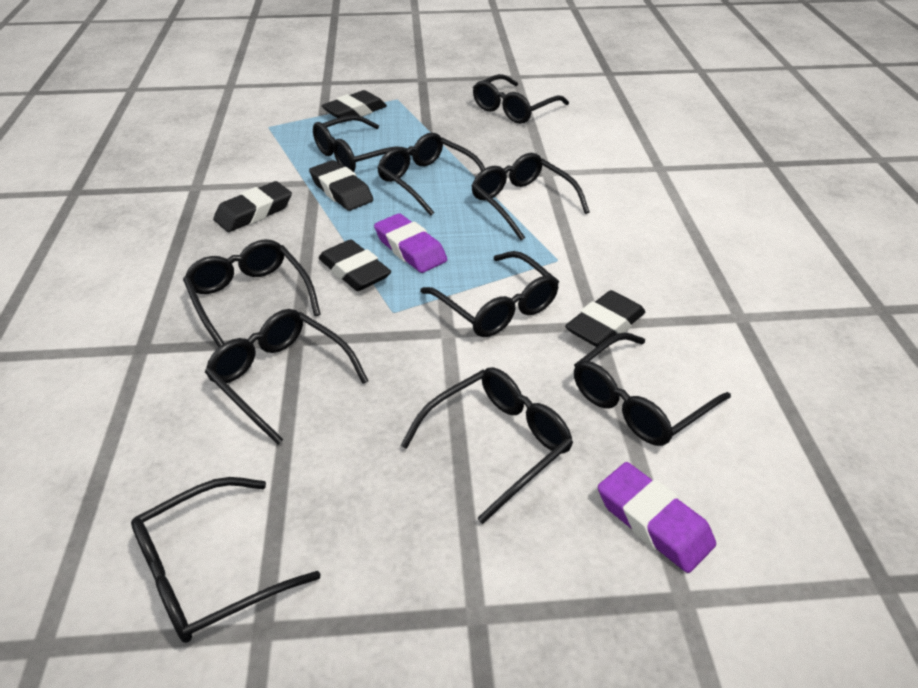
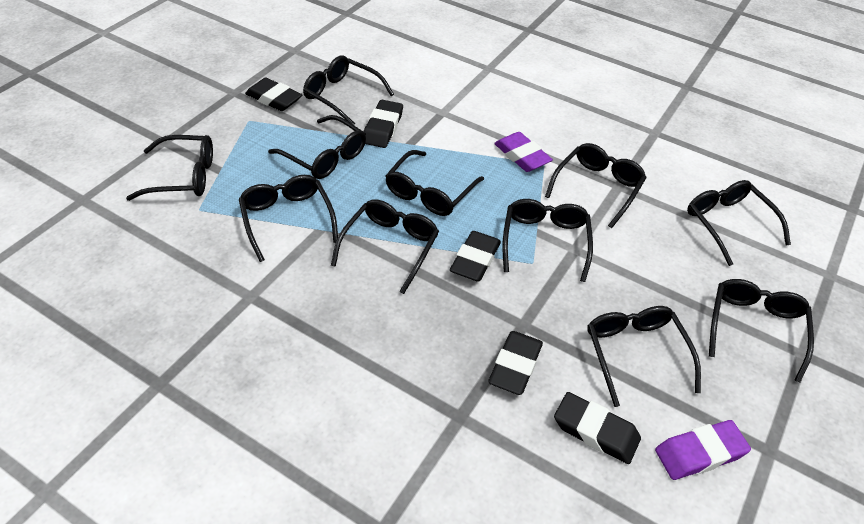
black glasses: 10 -> 11

